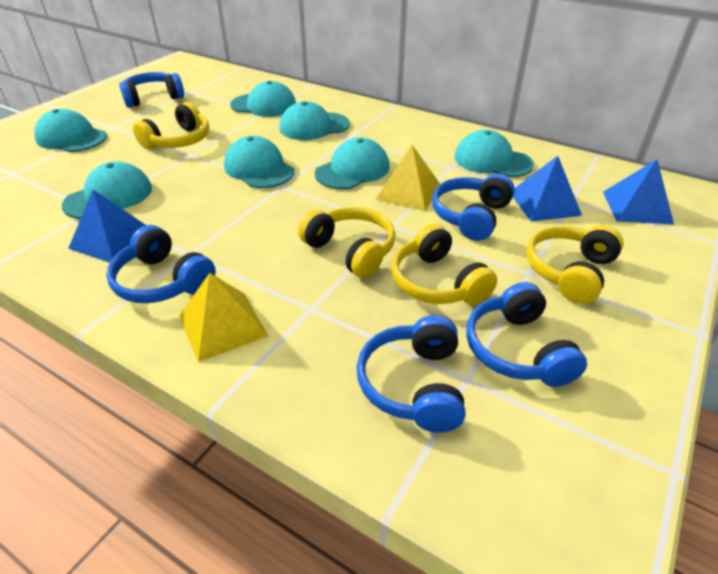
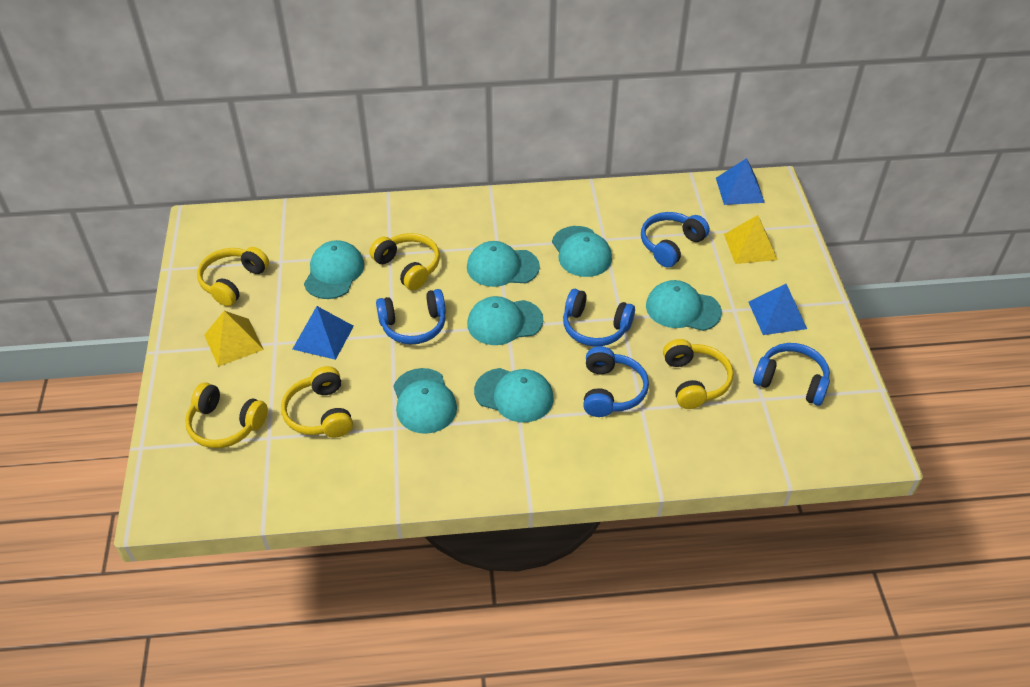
yellow headphones: 4 -> 5

